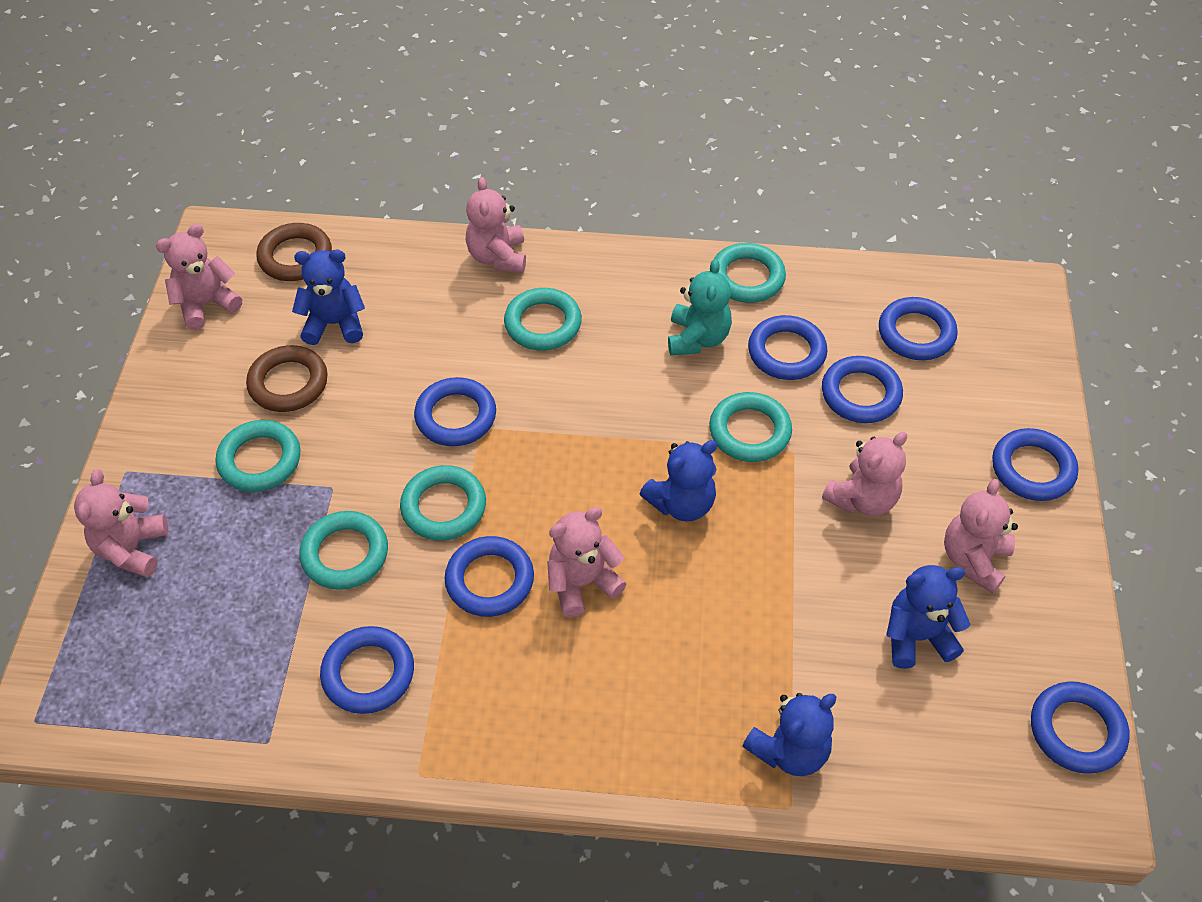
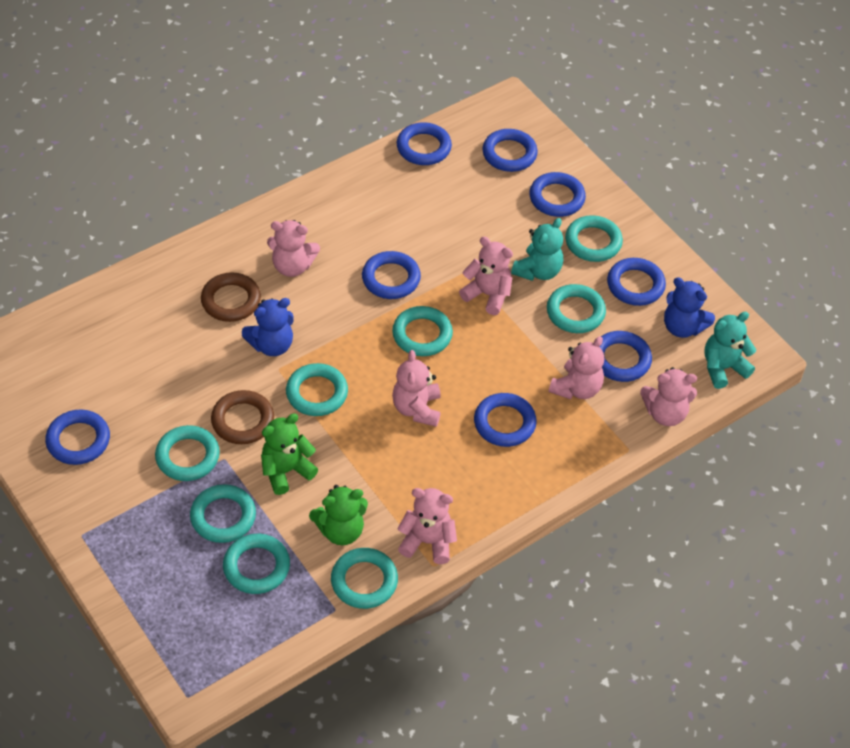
blue teddy bear: 4 -> 2
green teddy bear: 0 -> 2
turquoise ring: 6 -> 8
turquoise teddy bear: 1 -> 2

